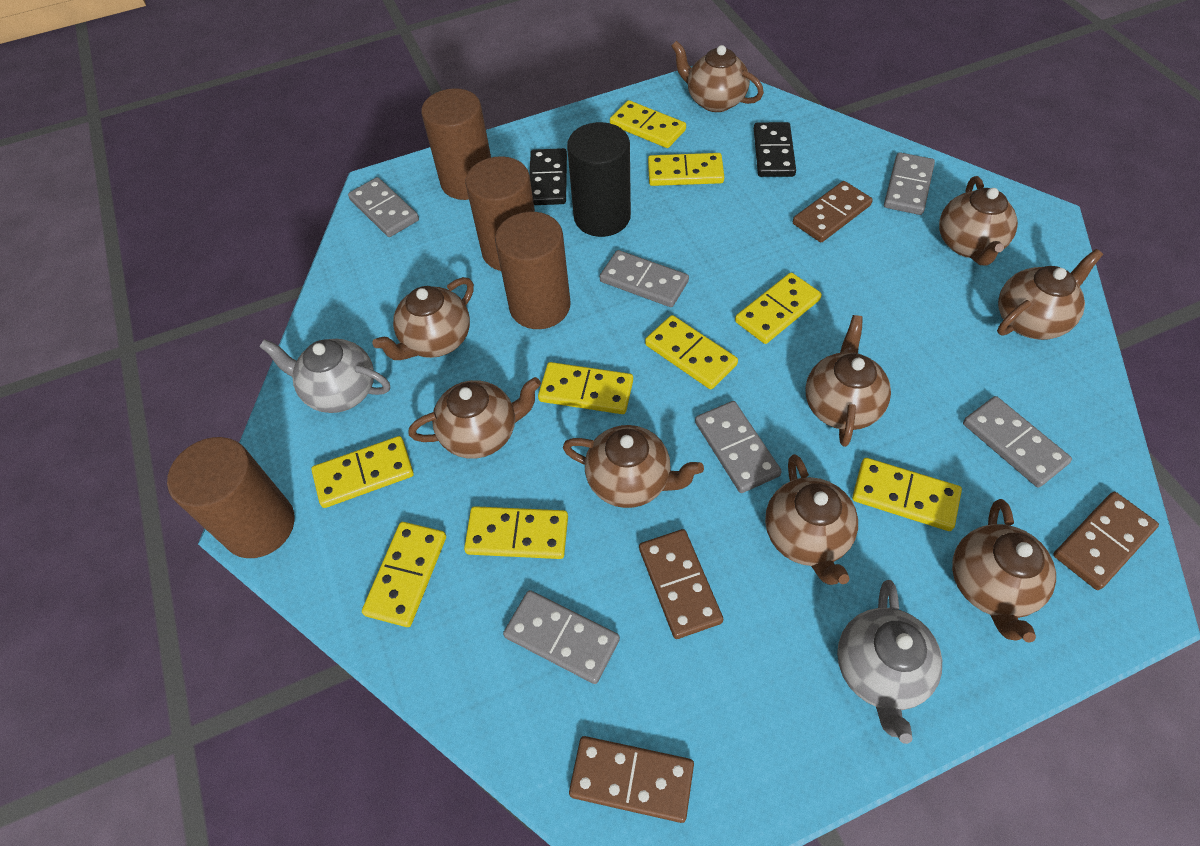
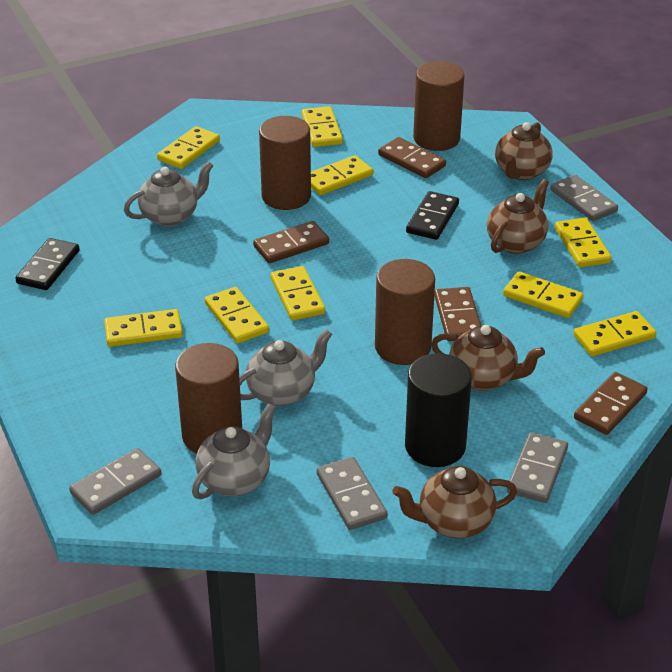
brown teapot: 9 -> 4
grey domino: 6 -> 4
grey teapot: 2 -> 3

